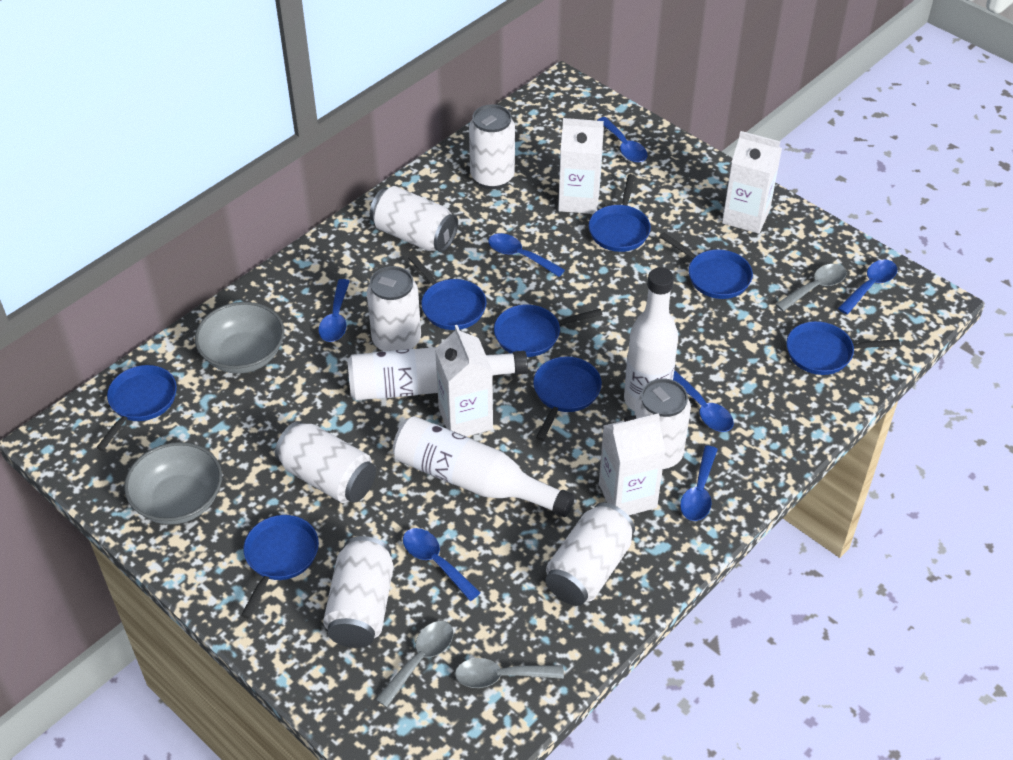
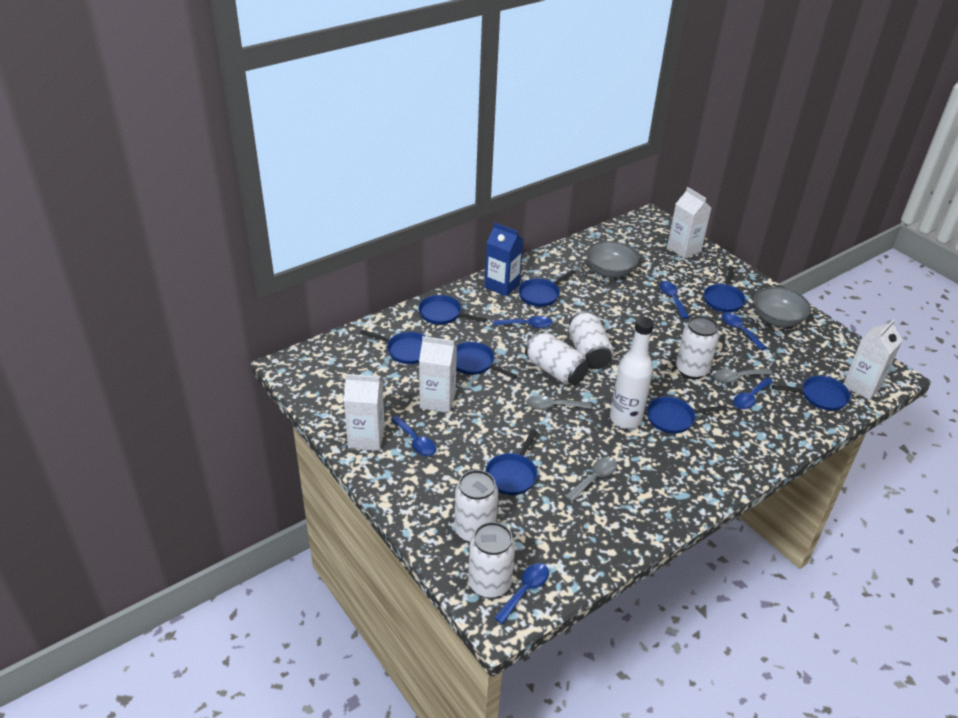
blue carton: 0 -> 1
blue spoon: 7 -> 6
white bottle: 3 -> 1
white can: 7 -> 5

